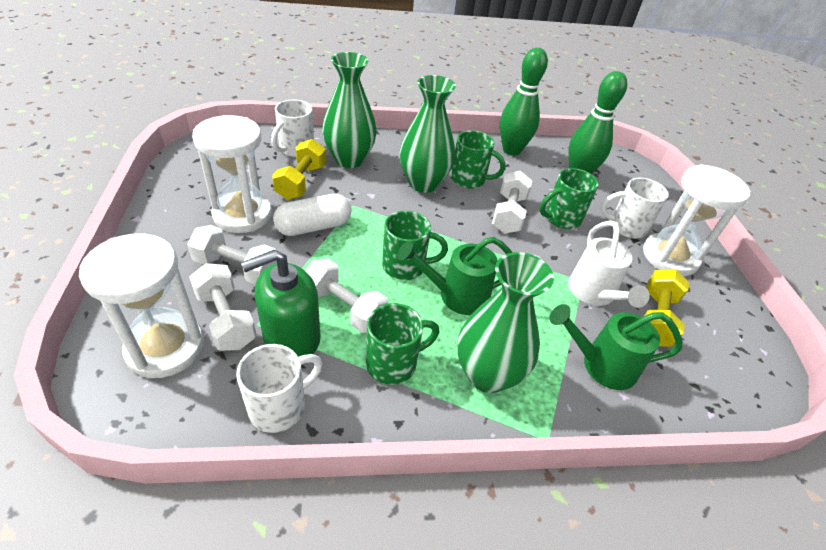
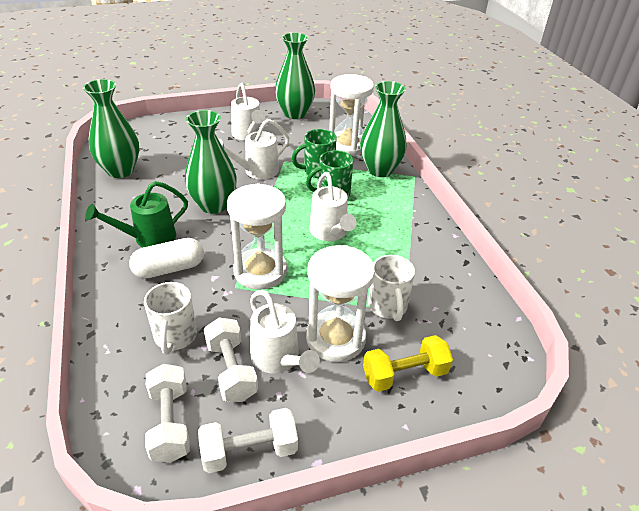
green bowling pin: 2 -> 0
green mug: 4 -> 2
green soap dispenser: 1 -> 0
green vase: 3 -> 4
green watering can: 2 -> 1
white dumbbell: 4 -> 3
white mug: 3 -> 2
white watering can: 1 -> 4
yellow dumbbell: 2 -> 1

